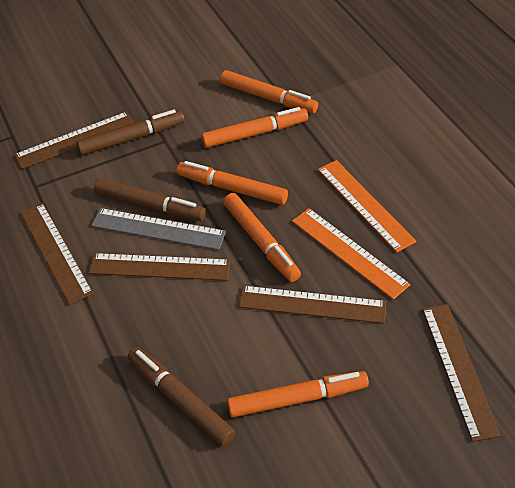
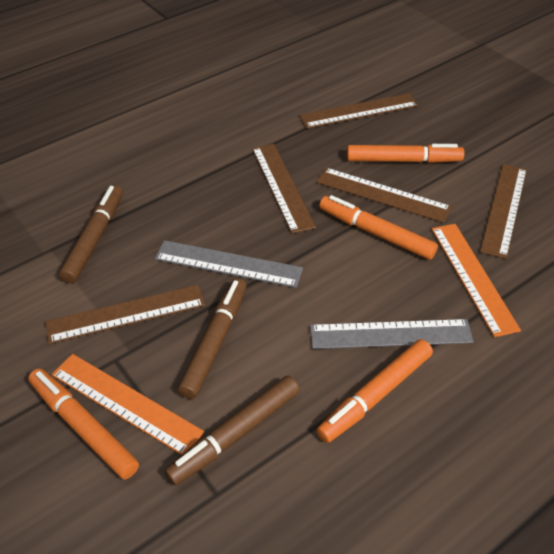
grey ruler: 1 -> 2
orange marker: 5 -> 4

